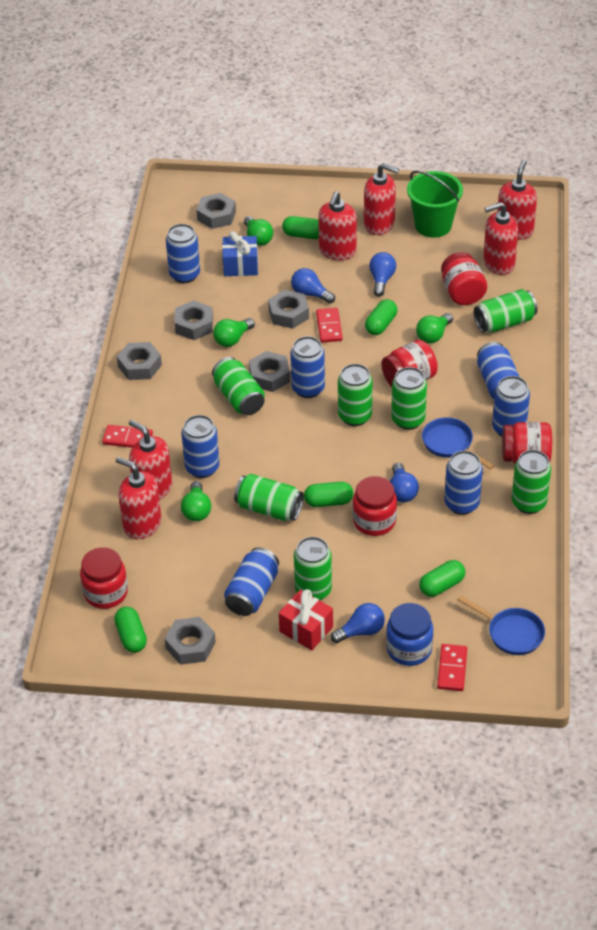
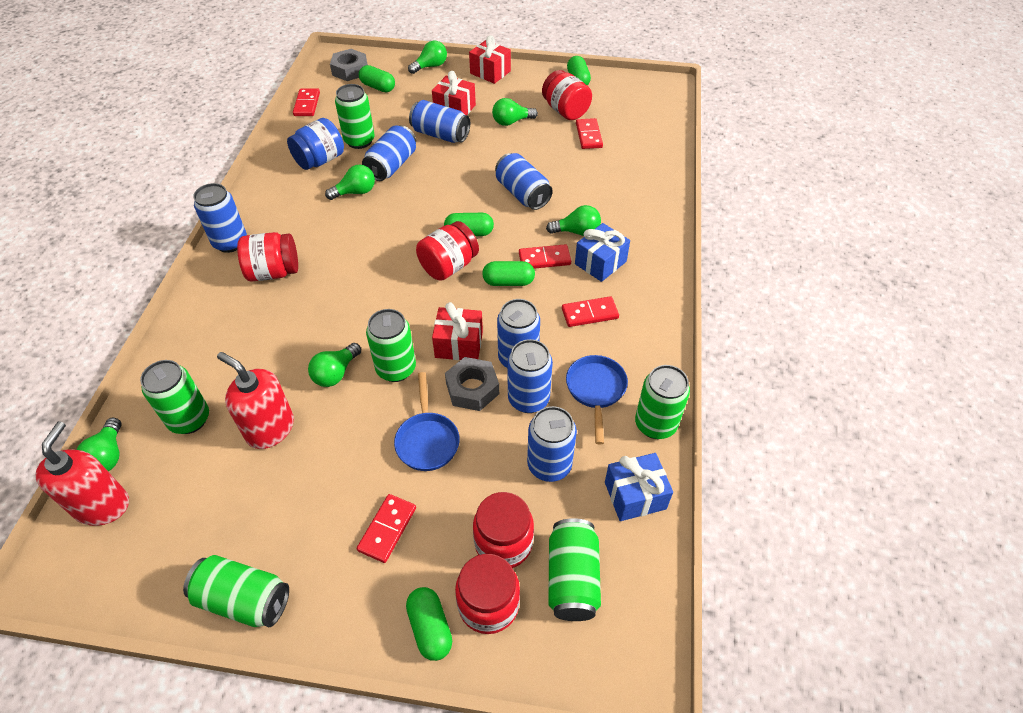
blue gift: 1 -> 2
blue light bulb: 4 -> 0
green bucket: 1 -> 0
green can: 7 -> 6
green light bulb: 4 -> 6
grey nut: 6 -> 2
red domino: 3 -> 5
red gift: 1 -> 3
red soap dispenser: 6 -> 2

